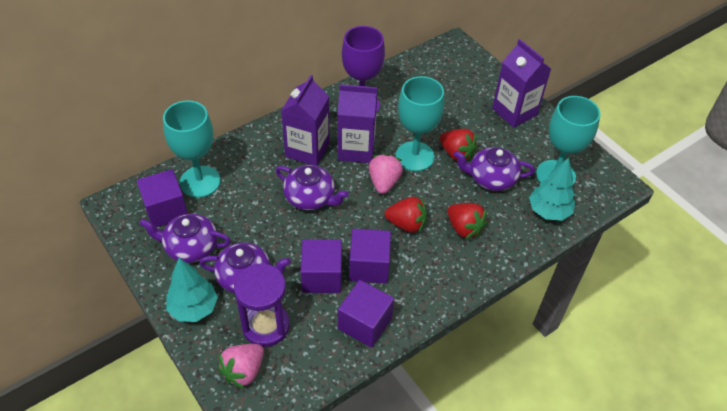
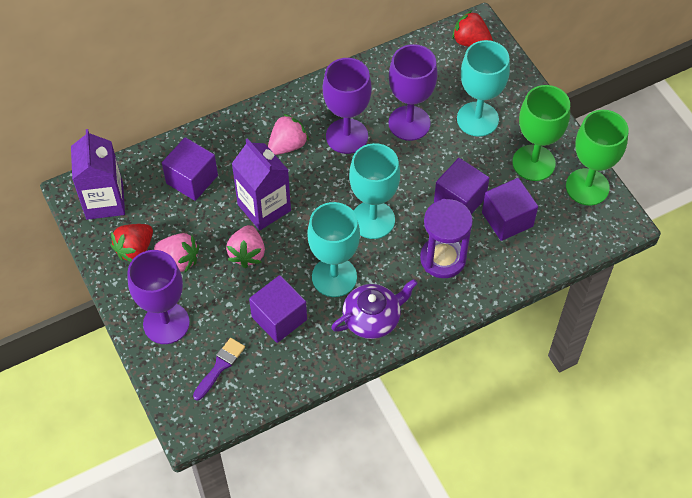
green goblet: 0 -> 2
pink strawberry: 2 -> 3
purple brush: 0 -> 1
purple carton: 3 -> 2
purple goblet: 1 -> 3
purple teapot: 4 -> 1
red strawberry: 3 -> 2
turquoise tree: 2 -> 0

